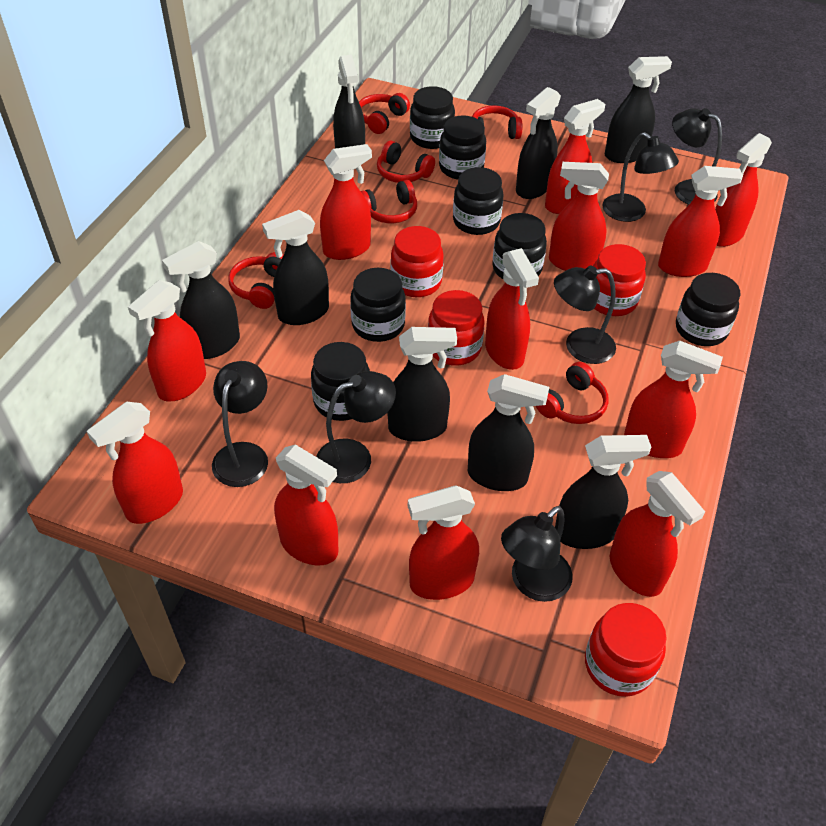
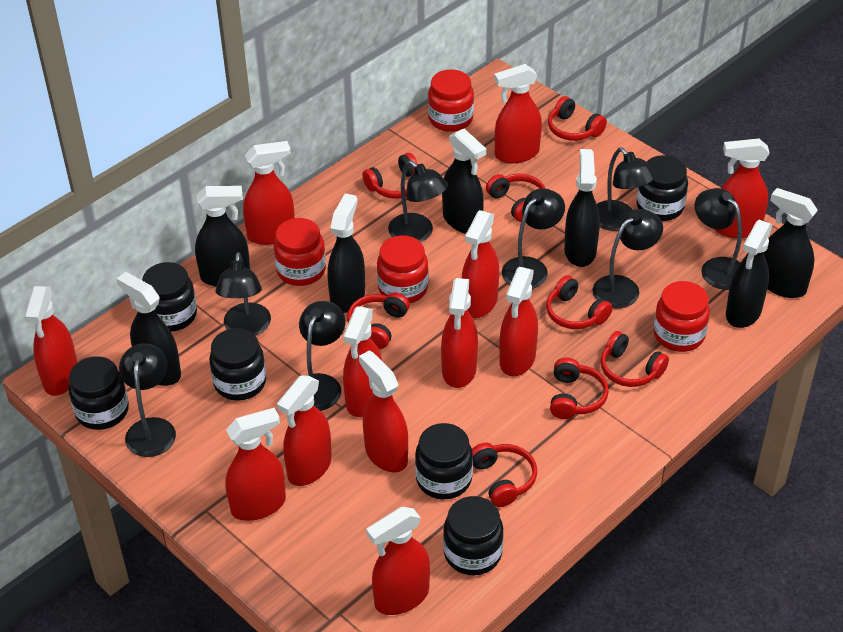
black jar: 7 -> 6
black lamp: 6 -> 8
black spray bottle: 8 -> 7
red headphones: 6 -> 8

